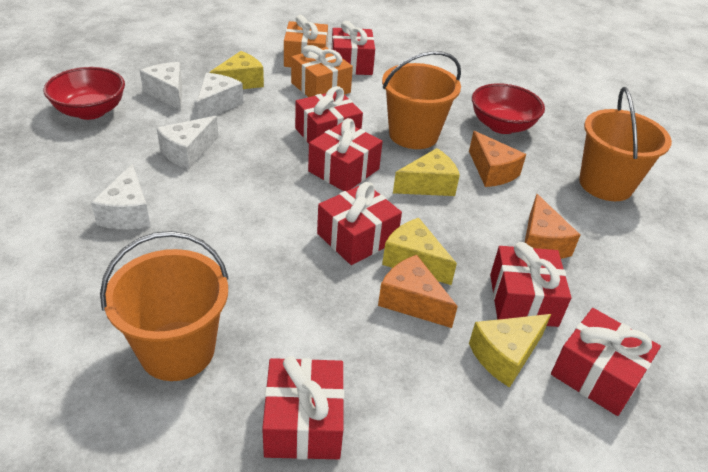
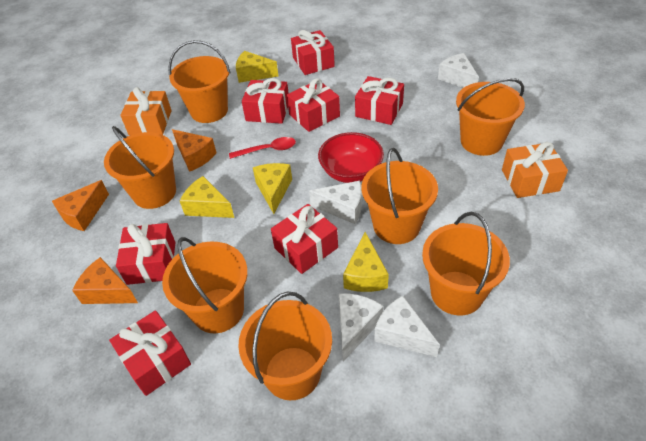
orange bucket: 3 -> 7
red bowl: 2 -> 1
red spoon: 0 -> 1

